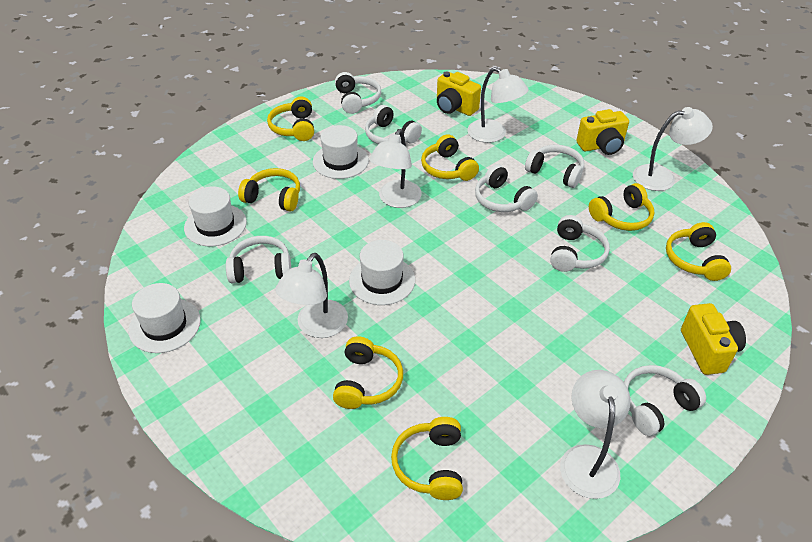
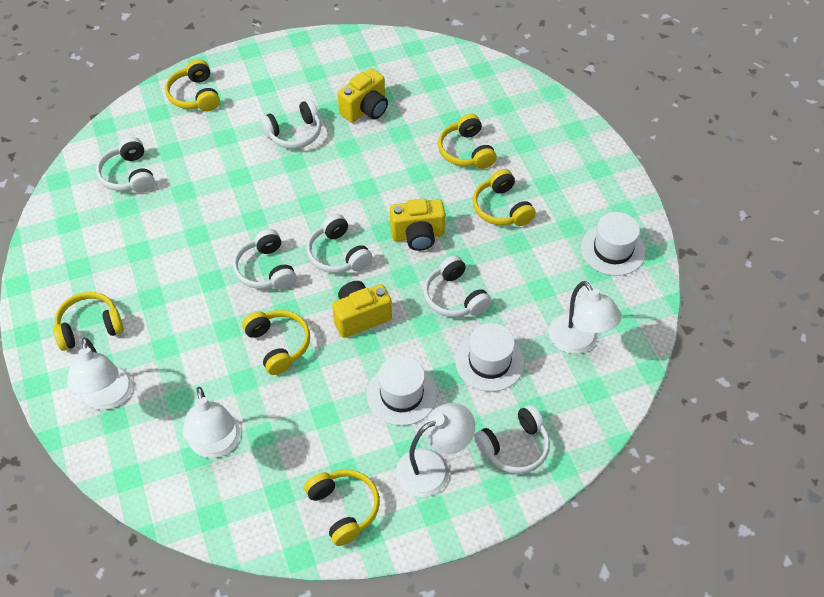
white hat: 4 -> 3
white headphones: 7 -> 6
white lamp: 5 -> 4
yellow headphones: 7 -> 6

